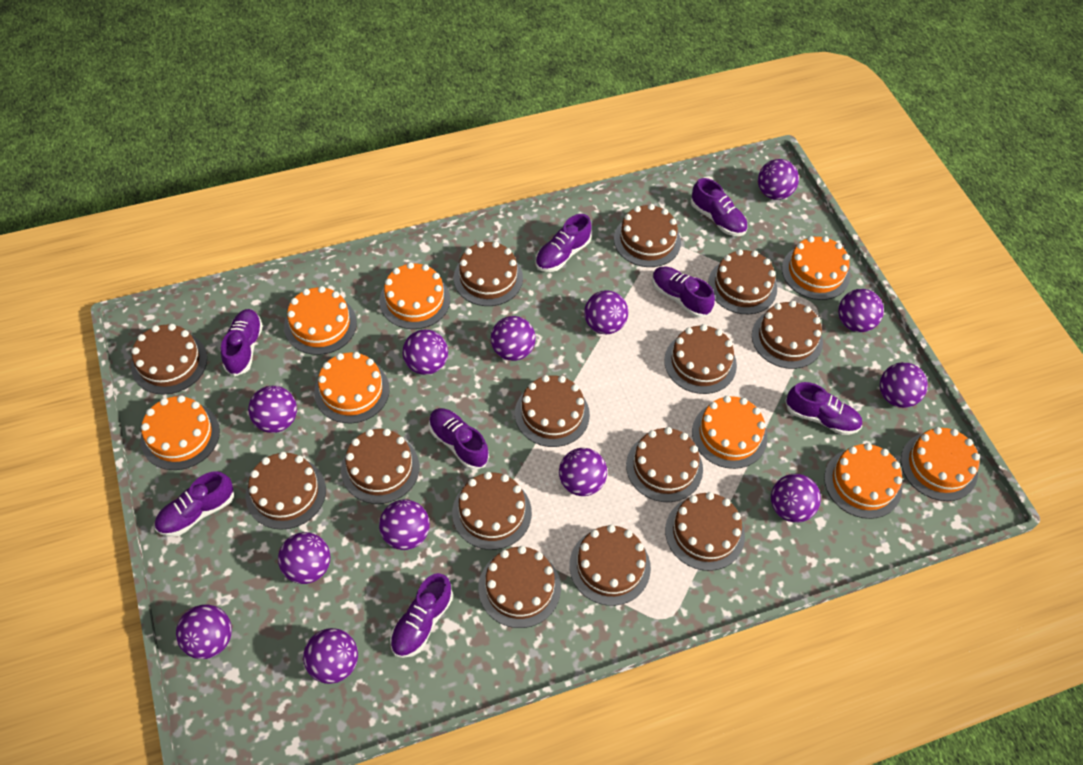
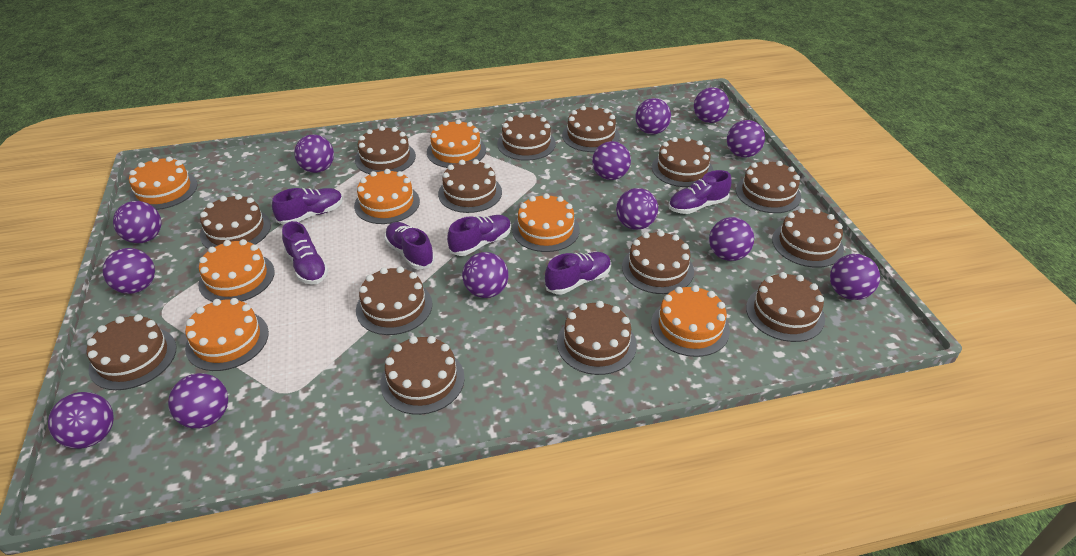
orange cake: 8 -> 7
purple shoe: 8 -> 6

